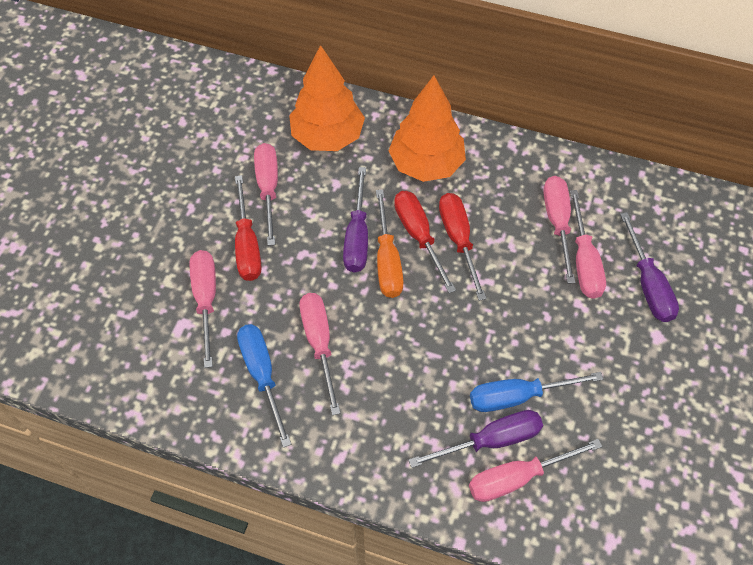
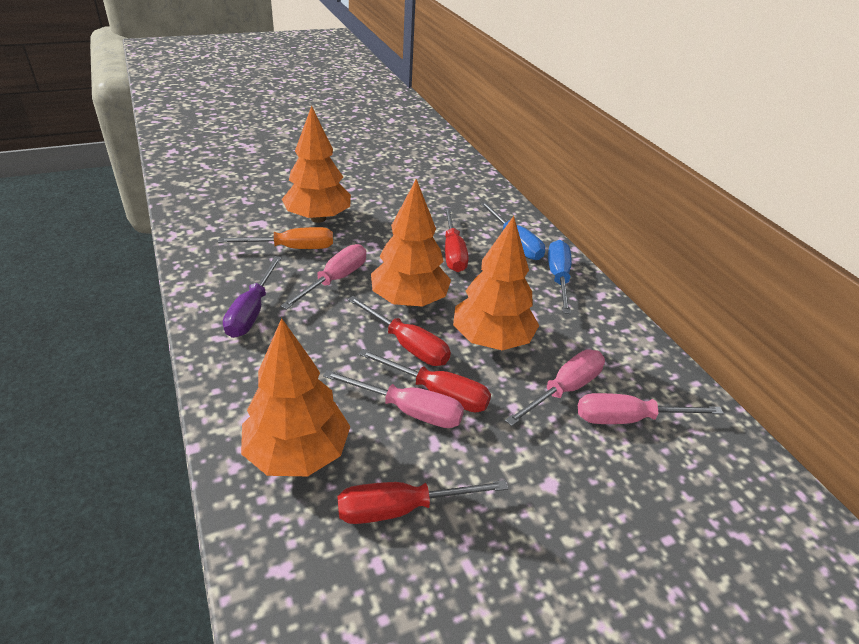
orange tree: 2 -> 4
pink screwdriver: 6 -> 4
purple screwdriver: 3 -> 1
red screwdriver: 3 -> 4

